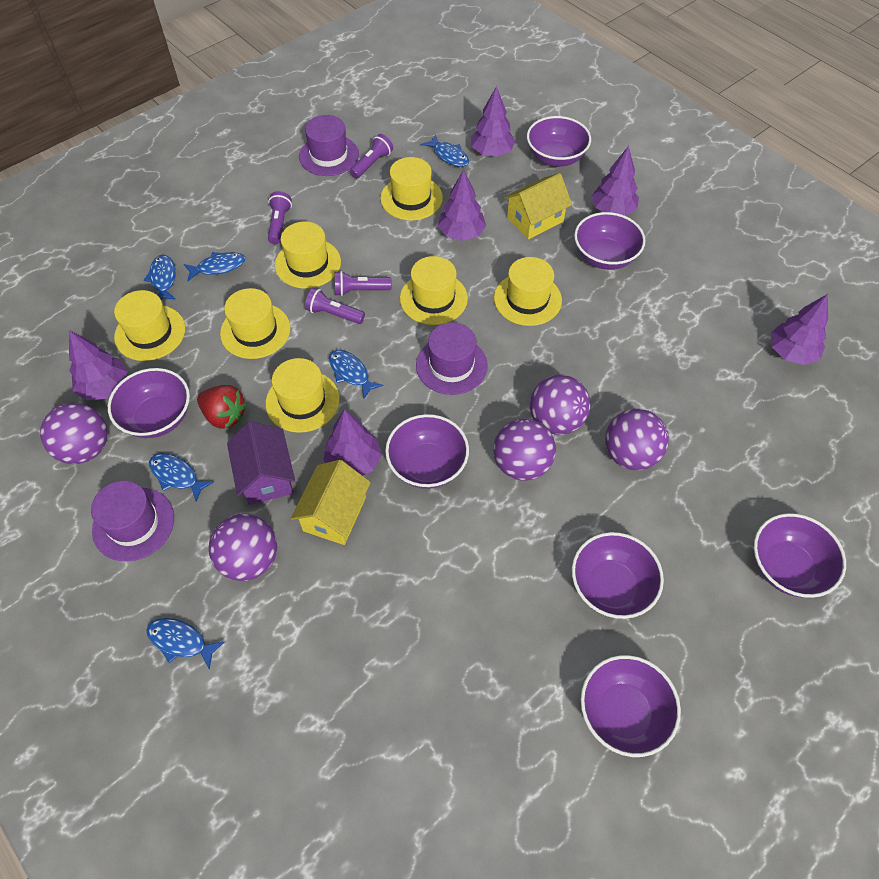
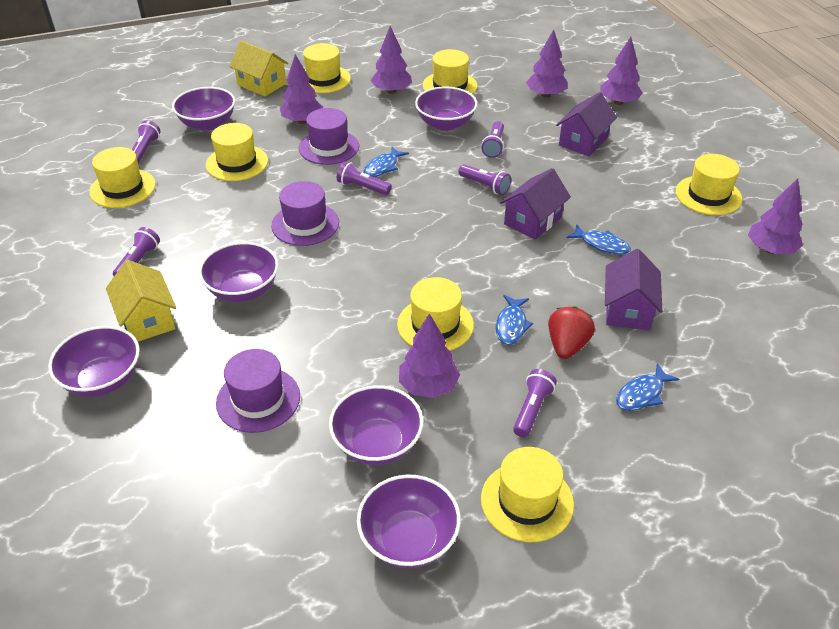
blue fish: 6 -> 4
purple ball: 5 -> 0
purple bowl: 7 -> 6
purple flashlight: 4 -> 6
purple house: 1 -> 3

